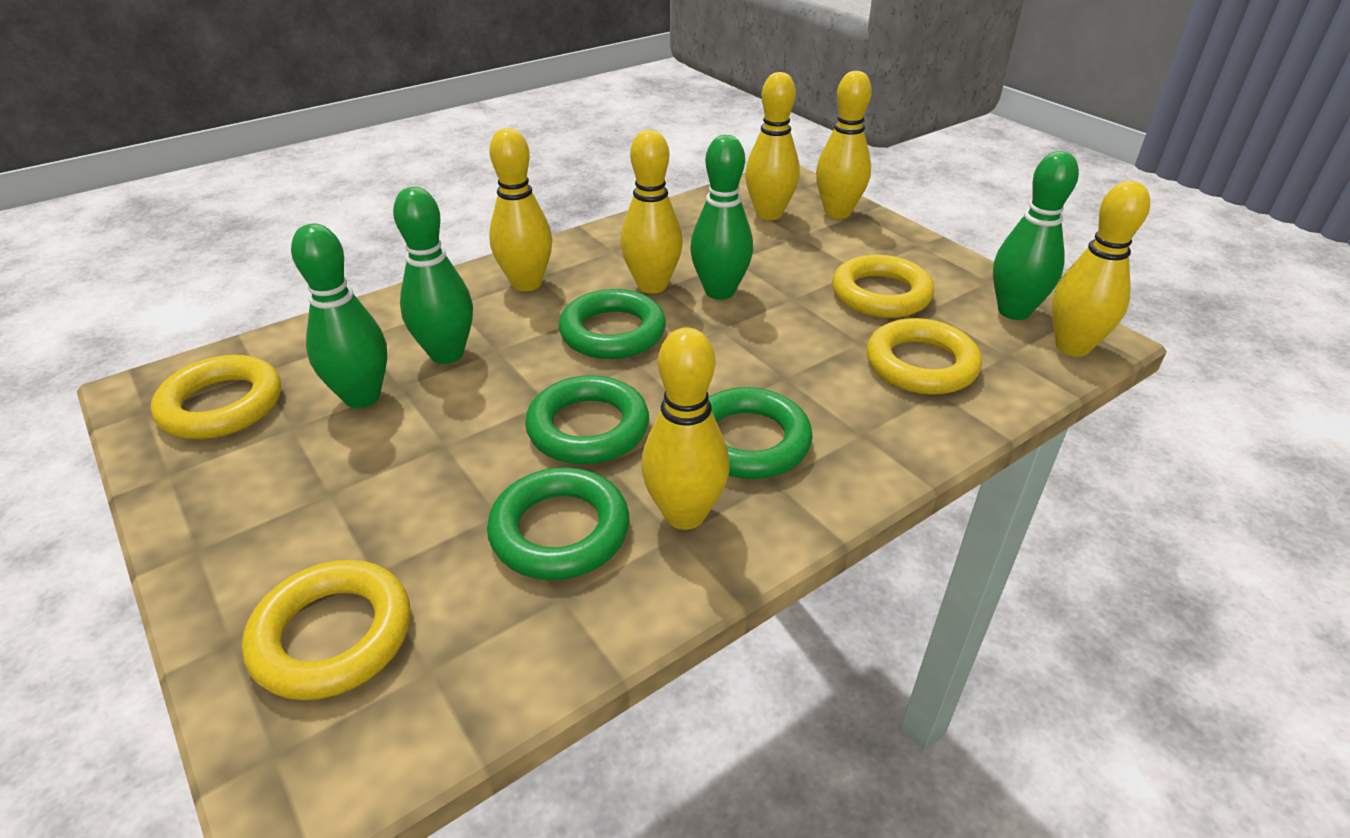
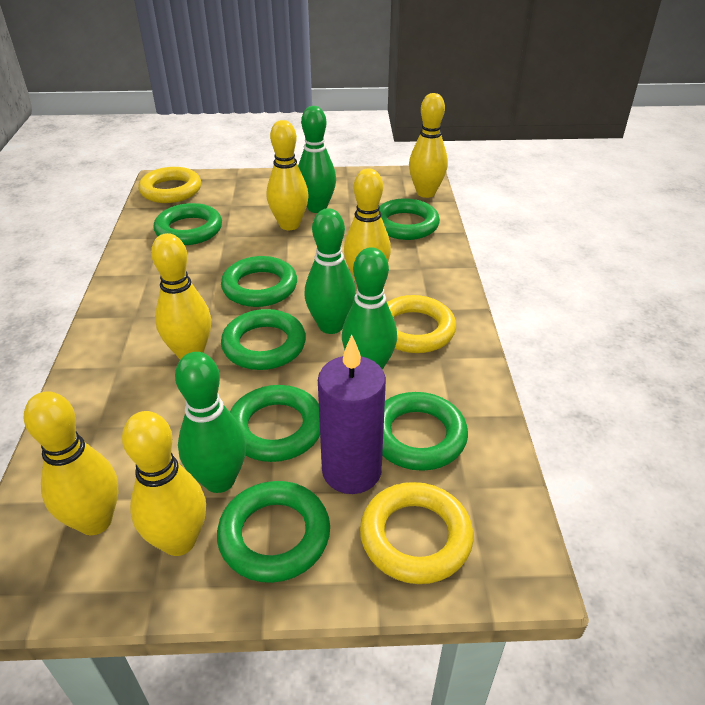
green ring: 4 -> 7
purple candle: 0 -> 1
yellow ring: 4 -> 3

